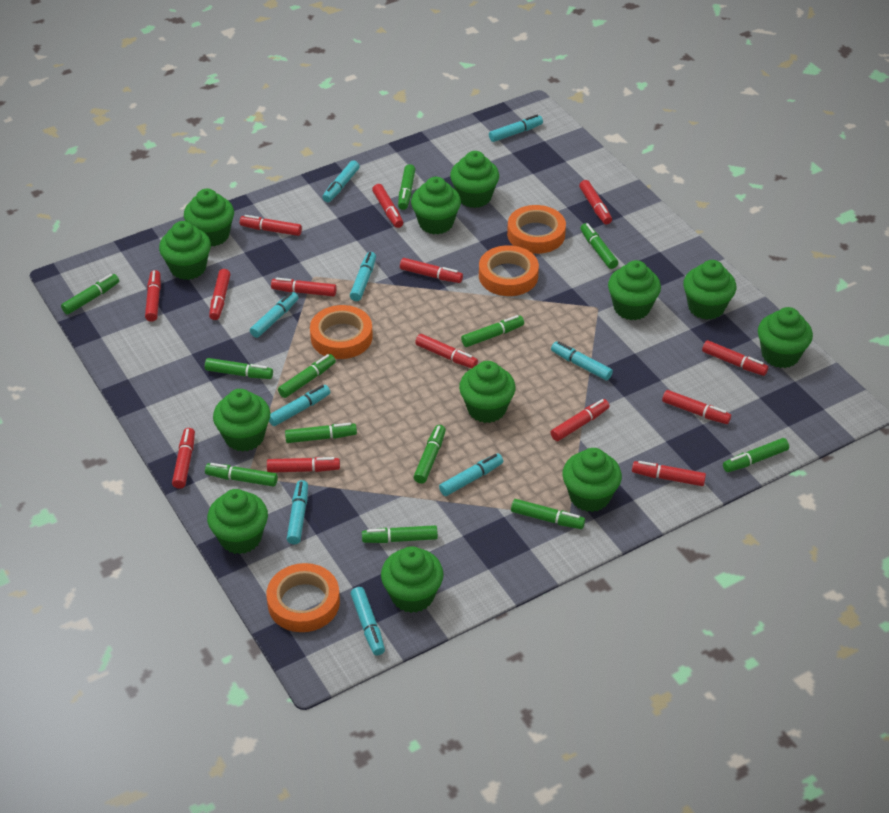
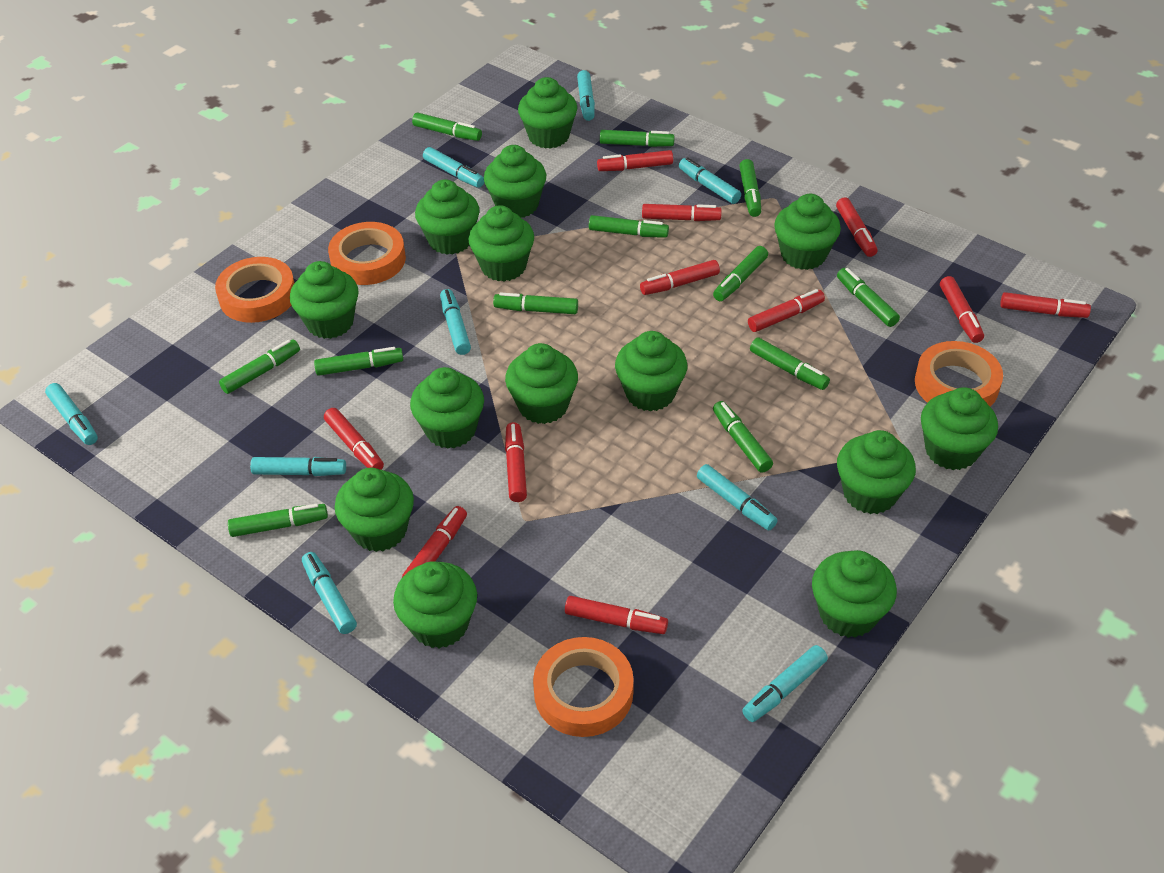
green cupcake: 12 -> 14
red marker: 14 -> 11

